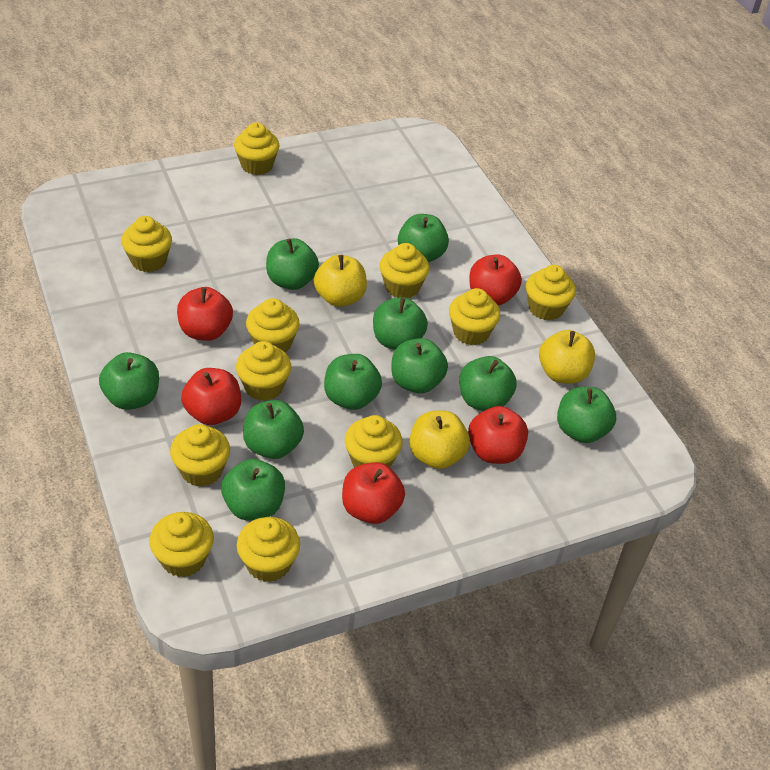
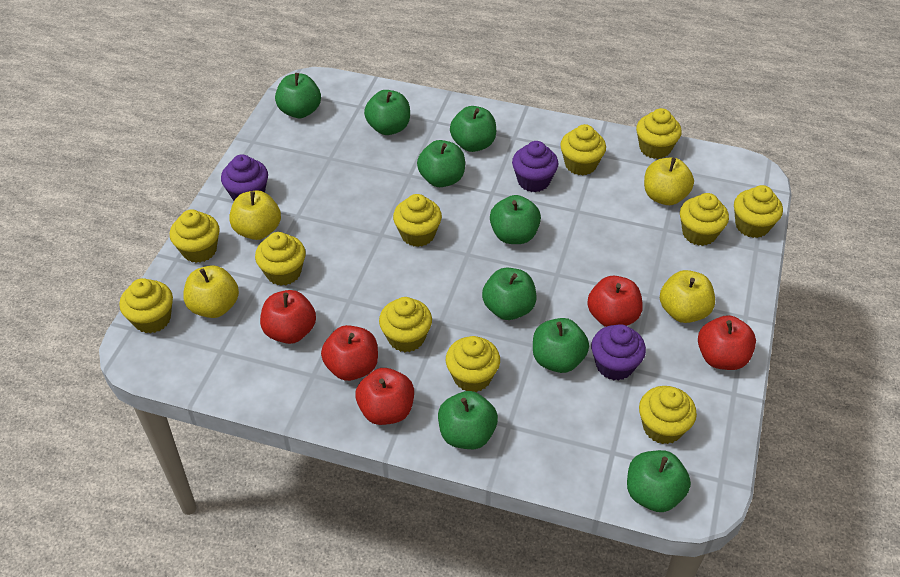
green apple: 10 -> 9
purple cupcake: 0 -> 3
yellow apple: 3 -> 4

